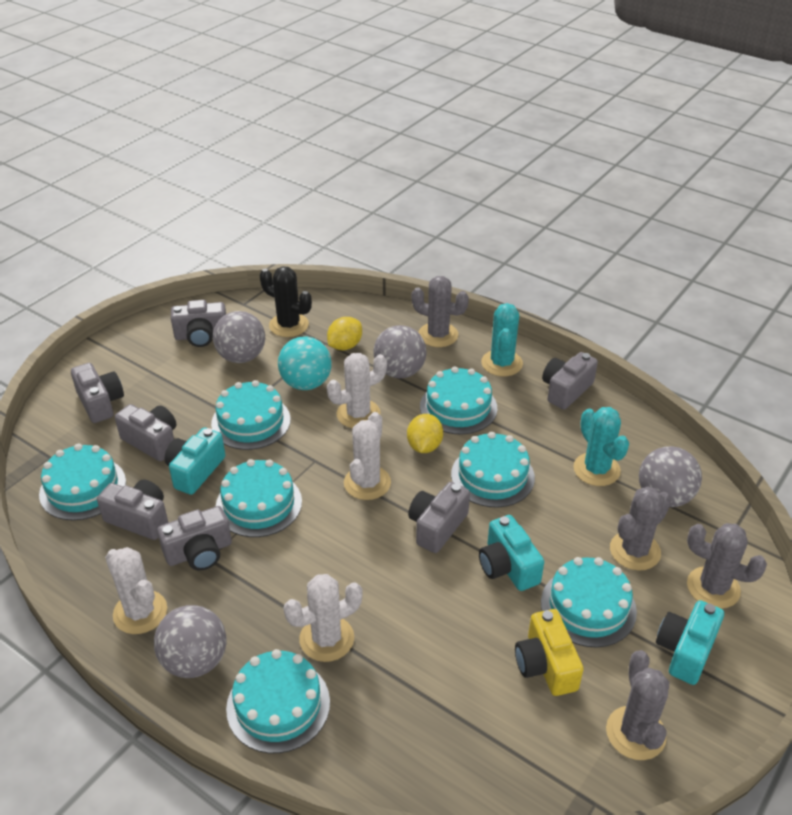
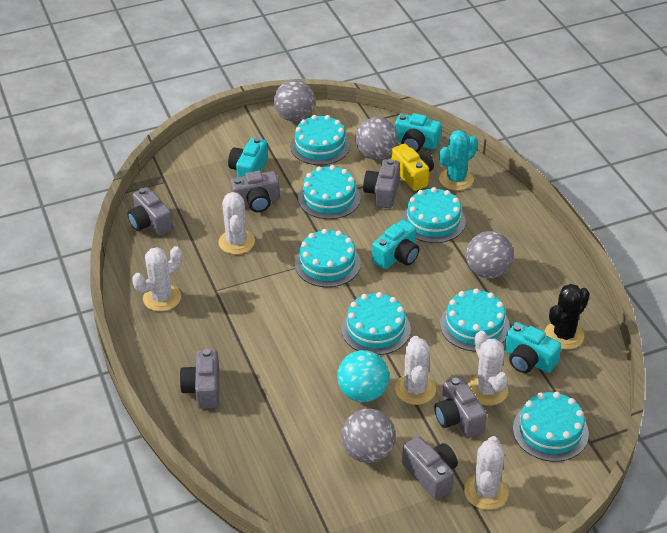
grey cactus: 4 -> 0
grey camera: 7 -> 6
turquoise cactus: 2 -> 1
turquoise camera: 3 -> 4
white cactus: 4 -> 5
yellow lemon: 2 -> 0

